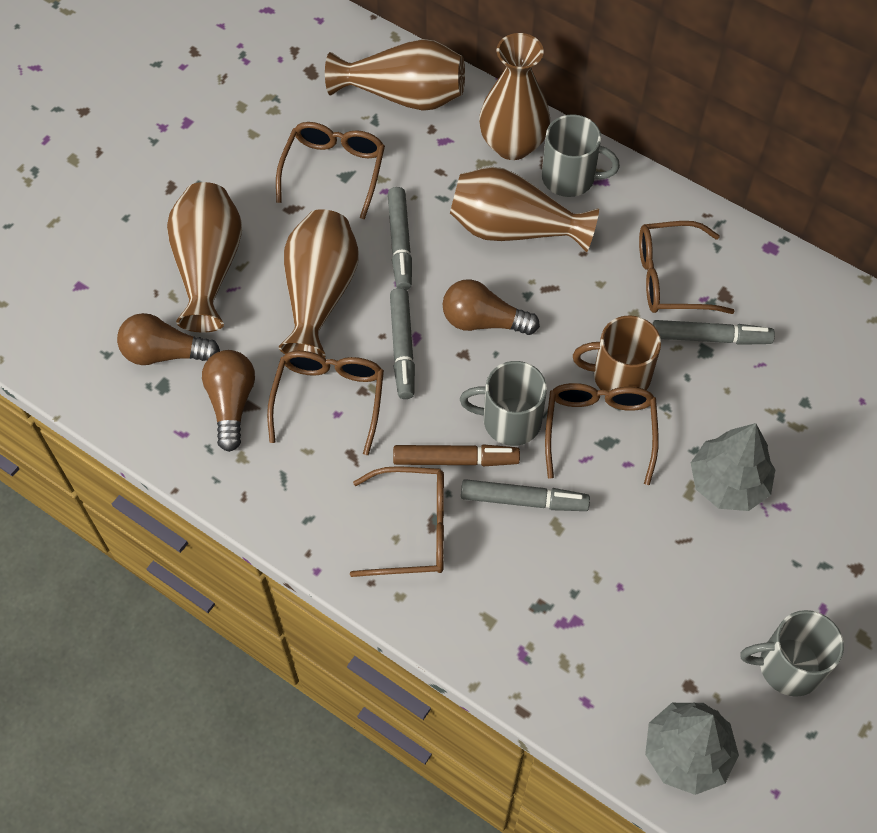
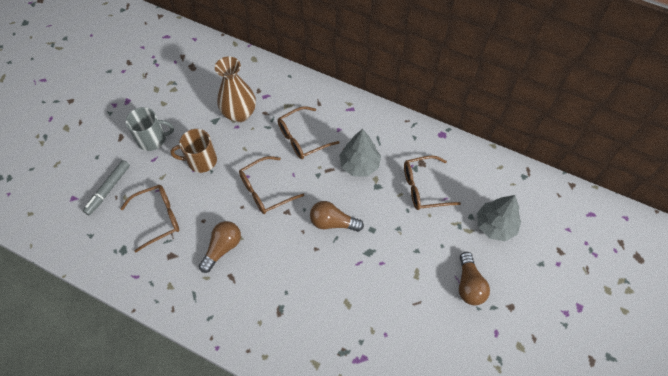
brown glasses: 5 -> 4
brown marker: 1 -> 0
brown vase: 5 -> 1
grey marker: 4 -> 1
grey mug: 3 -> 1

